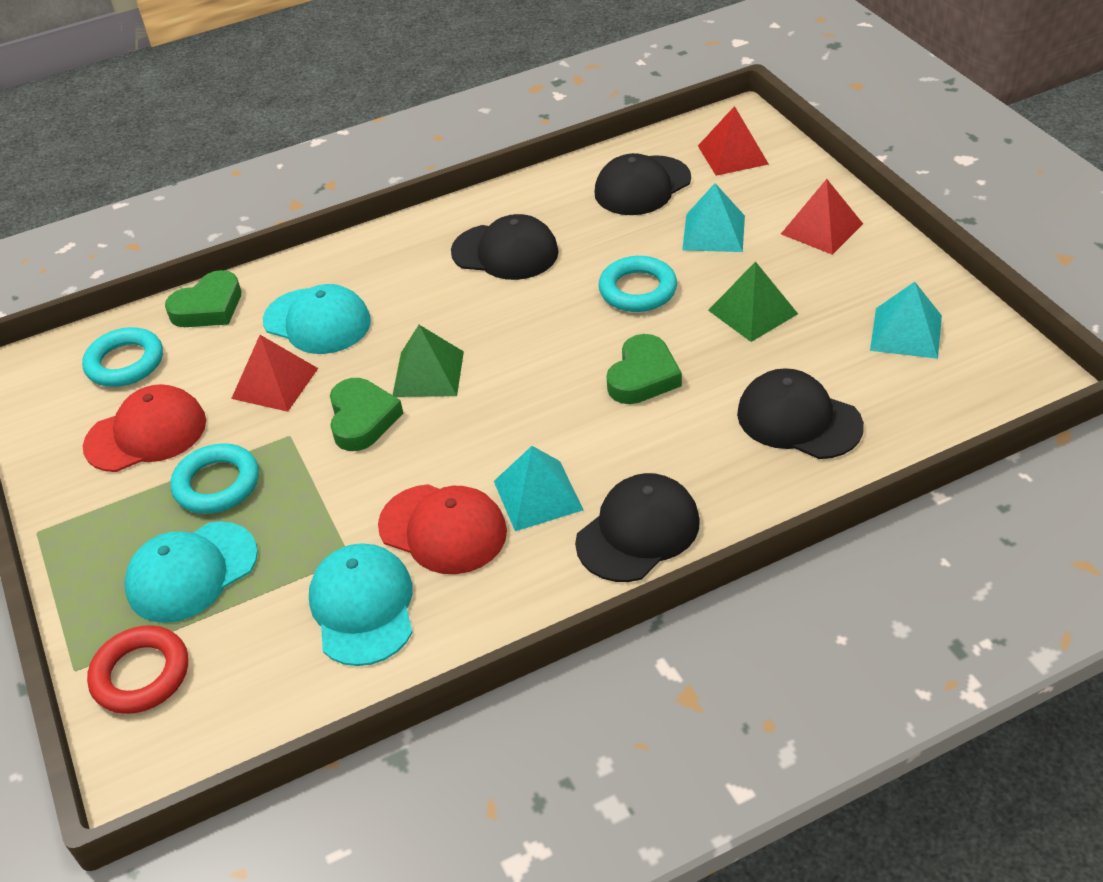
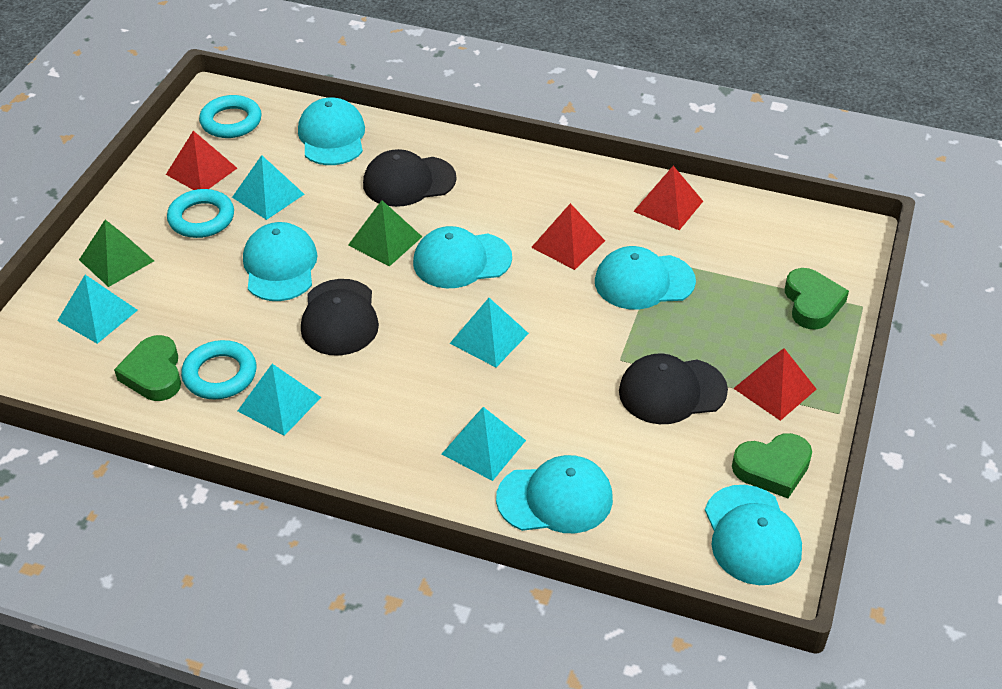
black cap: 4 -> 3
red cap: 2 -> 0
red pyramid: 3 -> 4
red ring: 1 -> 0
turquoise cap: 3 -> 6
turquoise pyramid: 3 -> 5

